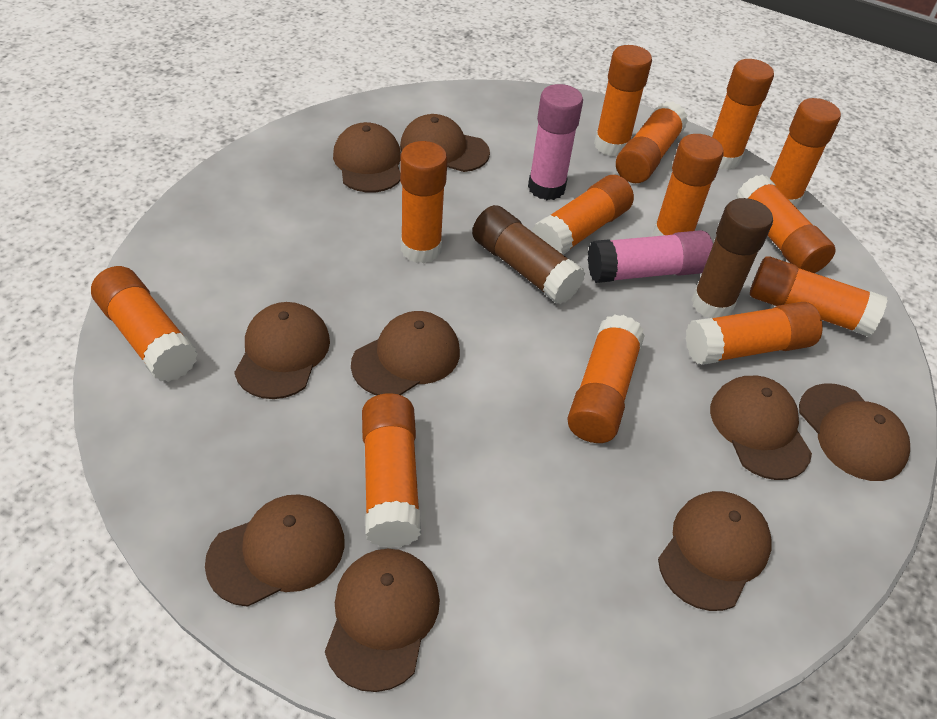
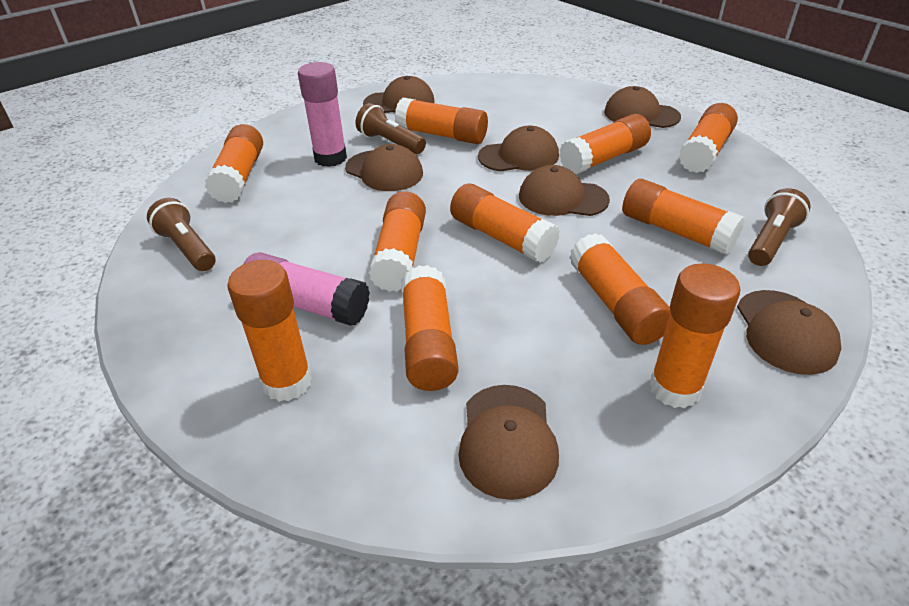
brown cap: 9 -> 7
brown flashlight: 0 -> 3
brown glue stick: 2 -> 0
orange glue stick: 13 -> 11

